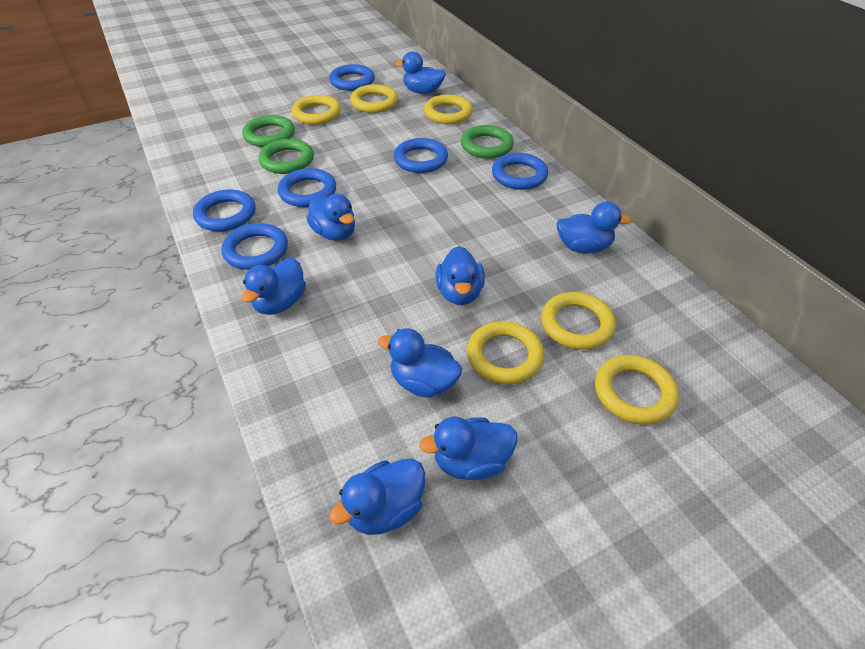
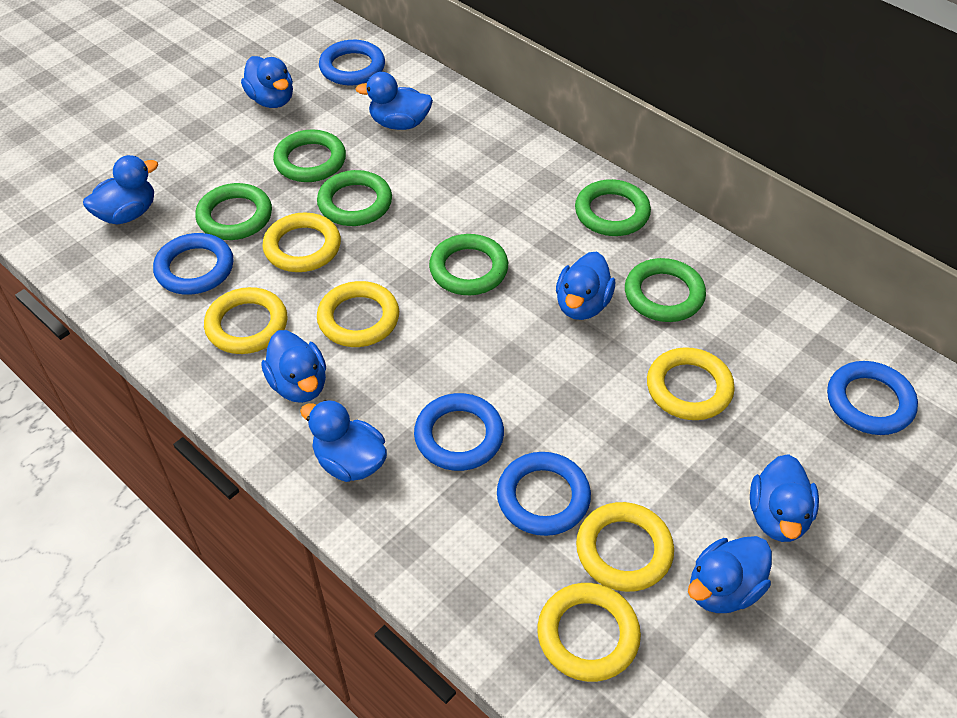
blue ring: 6 -> 5
green ring: 3 -> 6

